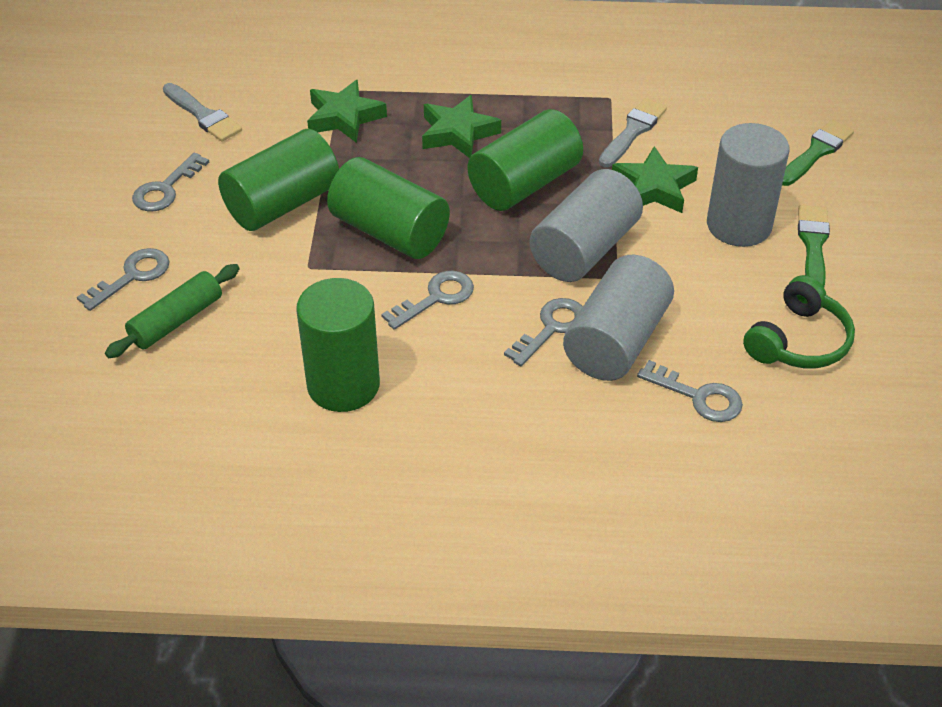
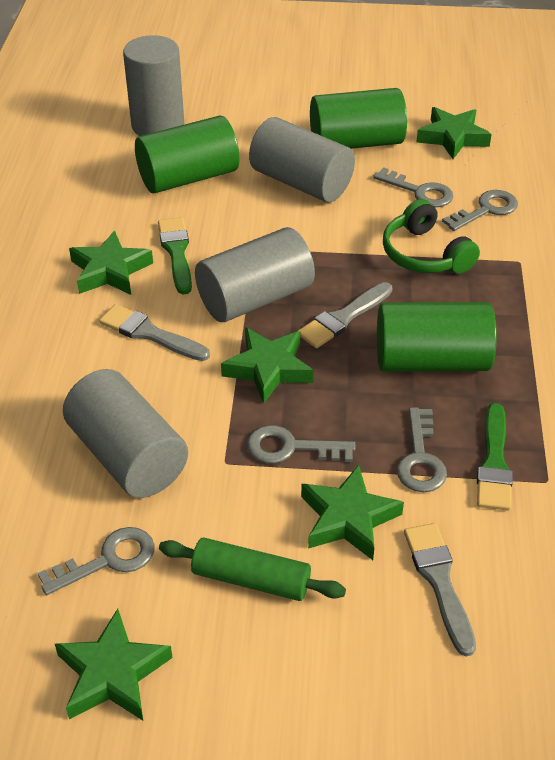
green cylinder: 4 -> 3
green star: 3 -> 5
grey brush: 2 -> 3
grey cylinder: 3 -> 4

